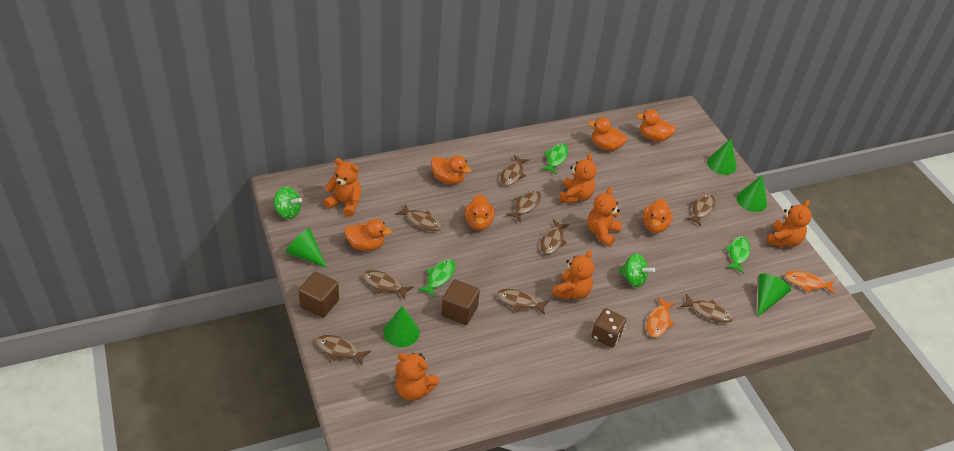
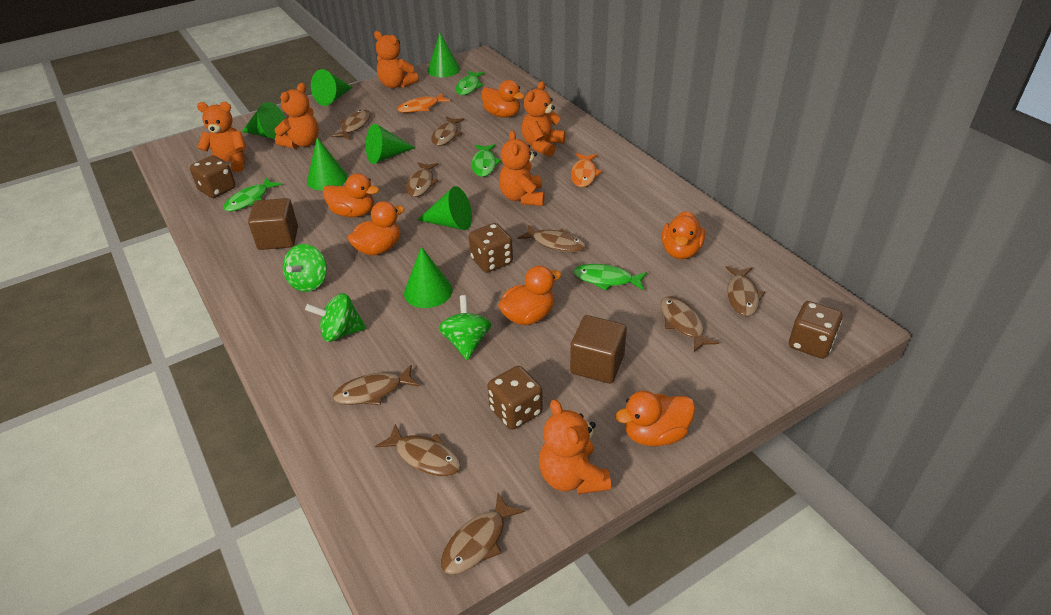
brown dice: 1 -> 4
green cone: 5 -> 7
green fish: 3 -> 4
green spinning top: 2 -> 3

